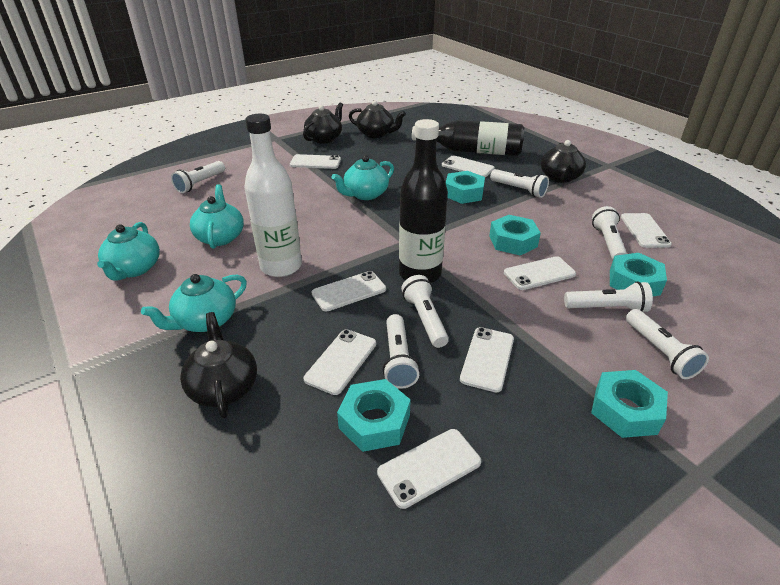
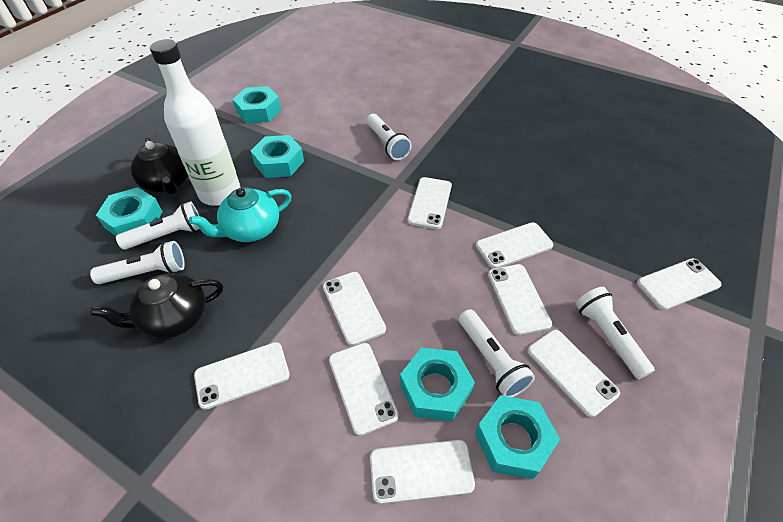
black bottle: 2 -> 0
black teapot: 4 -> 2
turquoise teapot: 4 -> 1
white flashlight: 7 -> 5
white phone: 8 -> 9

